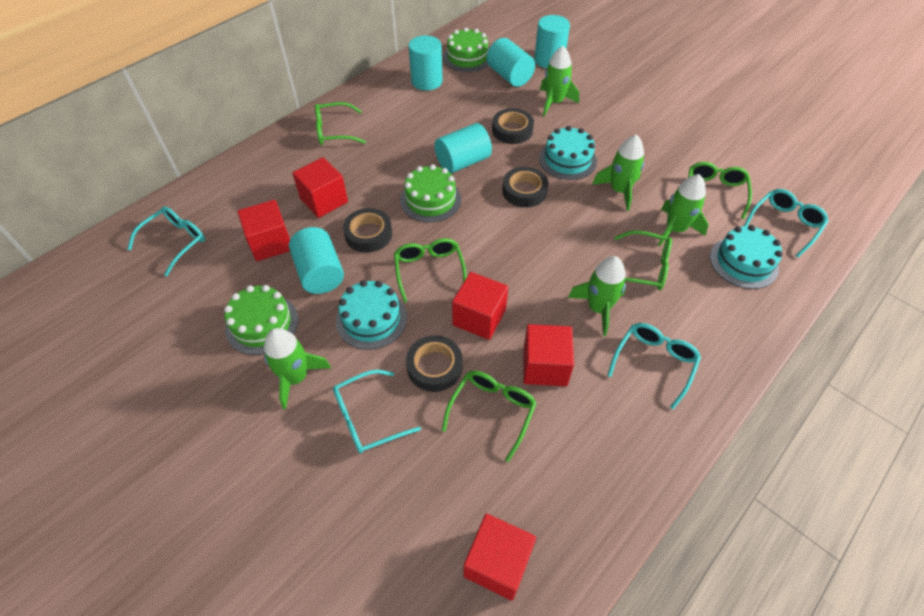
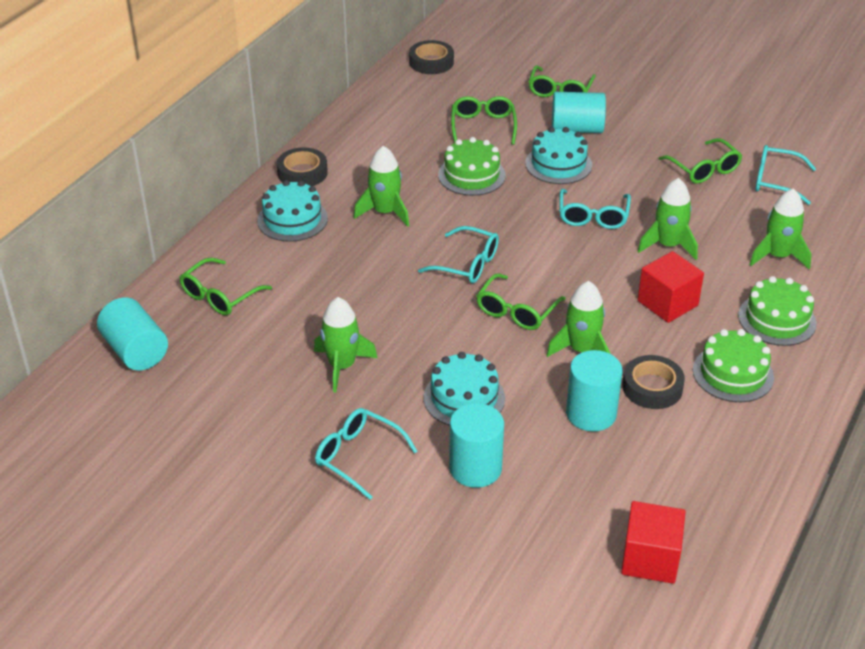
black tape: 4 -> 3
red cube: 5 -> 2
turquoise cylinder: 5 -> 4

